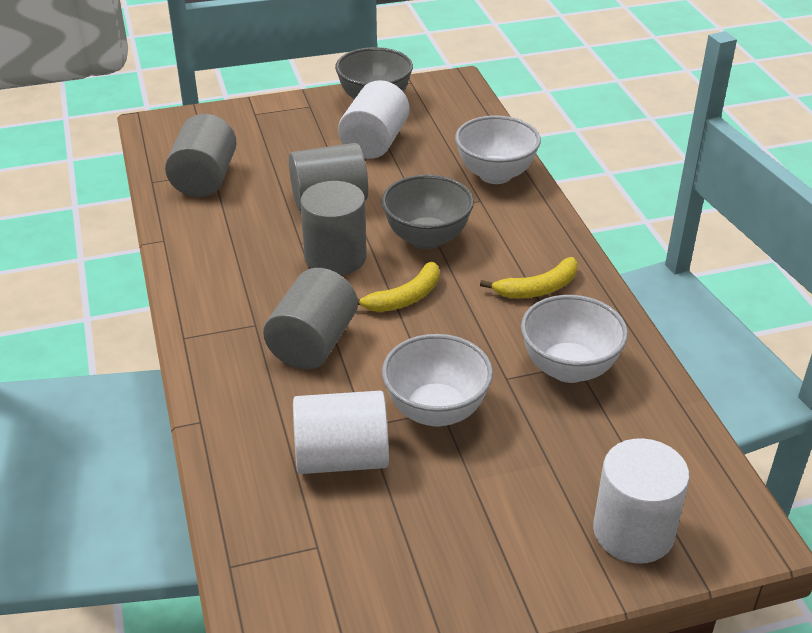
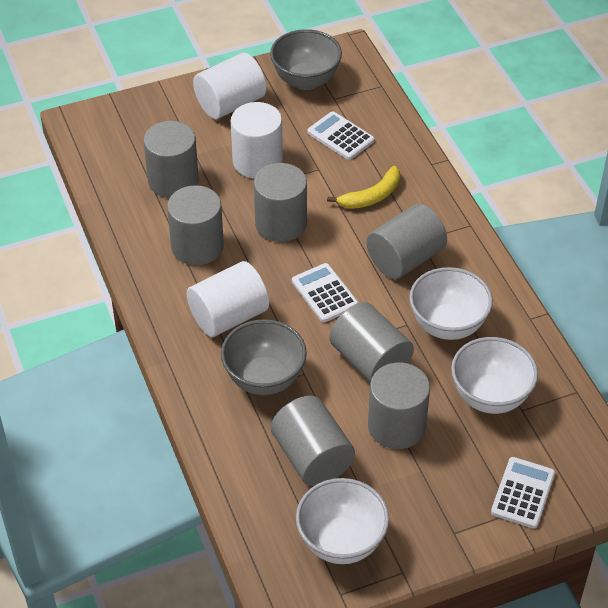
grey cylinder: 4 -> 7
white calculator: 0 -> 3
yellow banana: 2 -> 1

